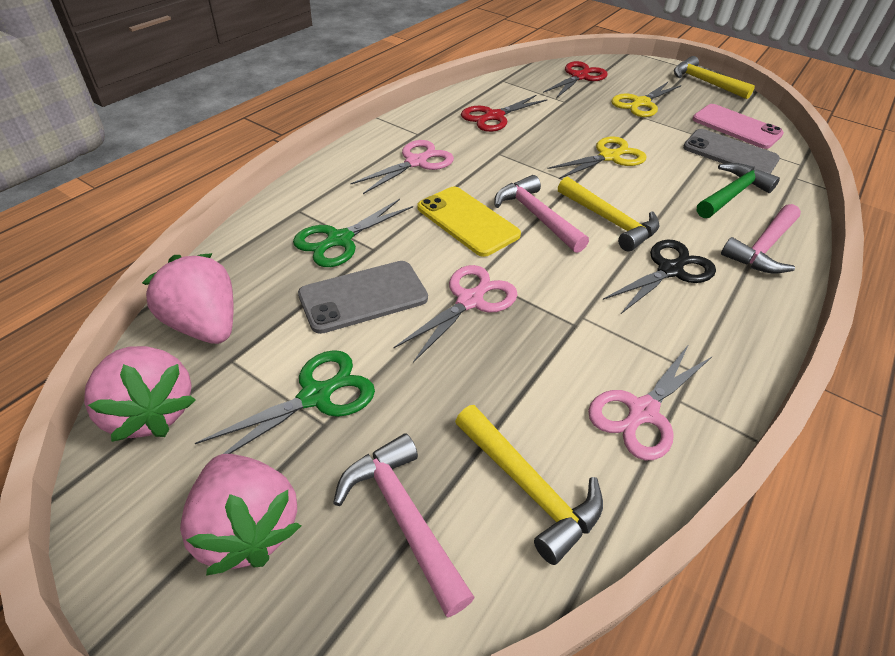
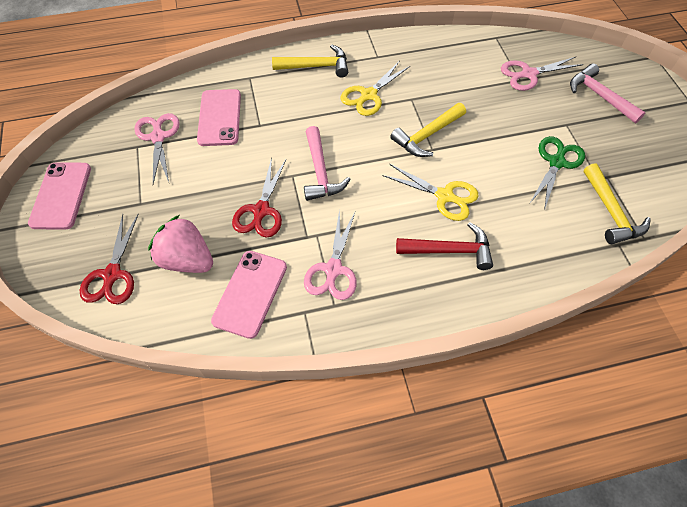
black scissors: 1 -> 0
green hammer: 1 -> 0
green scissors: 2 -> 1
grey phone: 2 -> 0
pink hammer: 3 -> 2
pink phone: 1 -> 3
pink strawberry: 3 -> 1
red hammer: 0 -> 1
yellow phone: 1 -> 0

